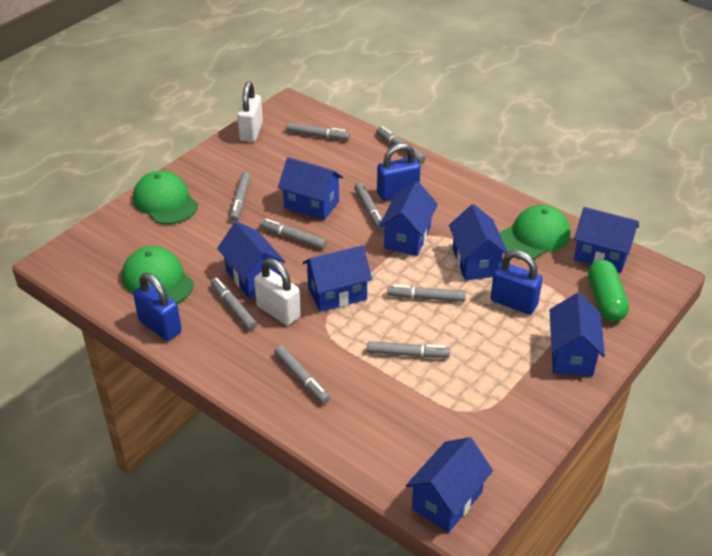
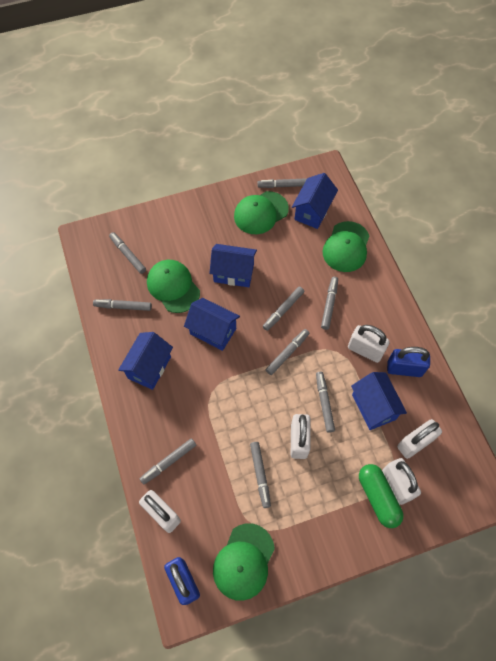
blue house: 8 -> 5
blue padlock: 3 -> 2
green cap: 3 -> 4
white padlock: 2 -> 5

